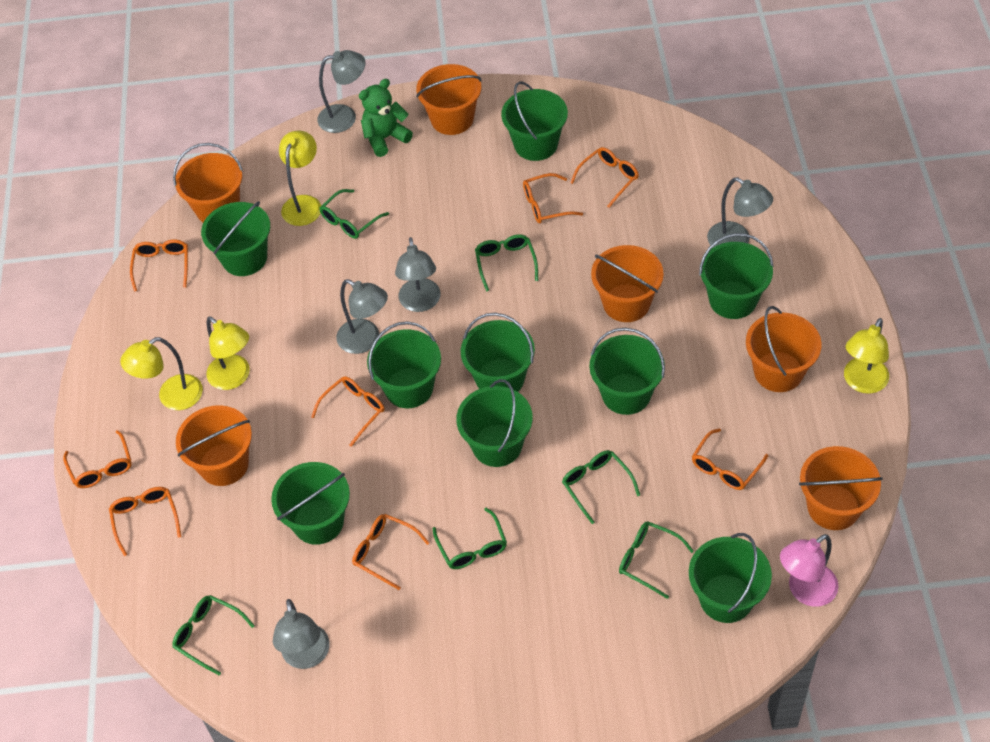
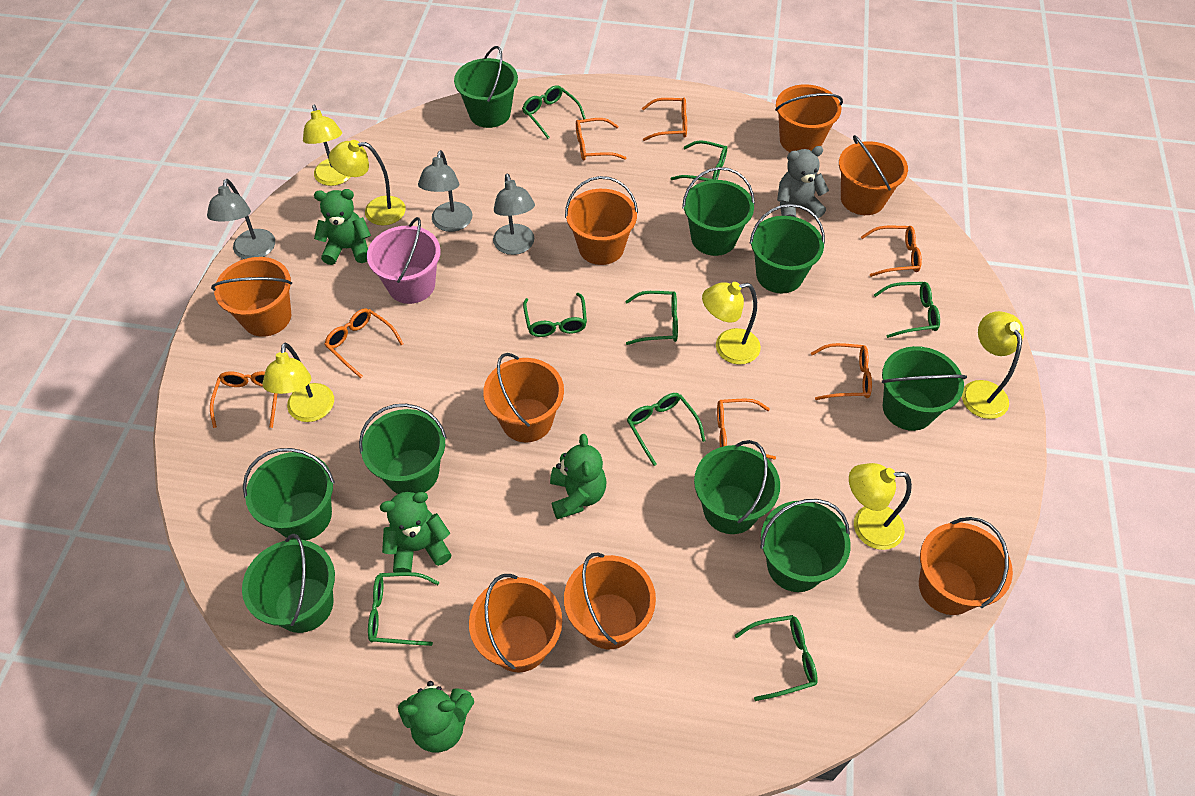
green glasses: 6 -> 8
green teddy bear: 1 -> 4
grey lamp: 5 -> 3
grey teddy bear: 0 -> 1
orange bucket: 6 -> 8
orange glasses: 8 -> 7
pink bucket: 0 -> 1
pink lamp: 1 -> 0
yellow lamp: 4 -> 6

